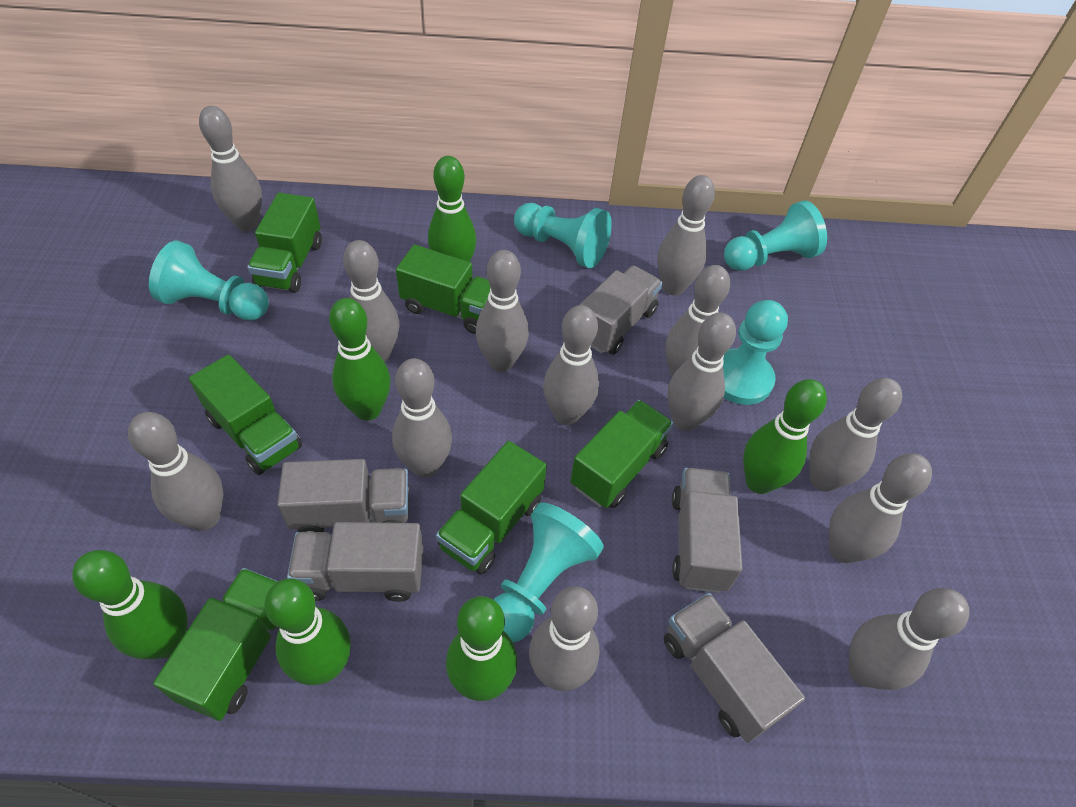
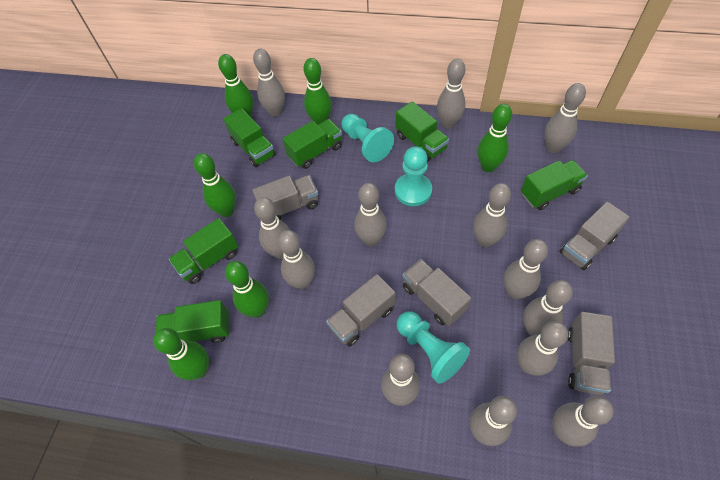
turquoise pawn: 5 -> 3

